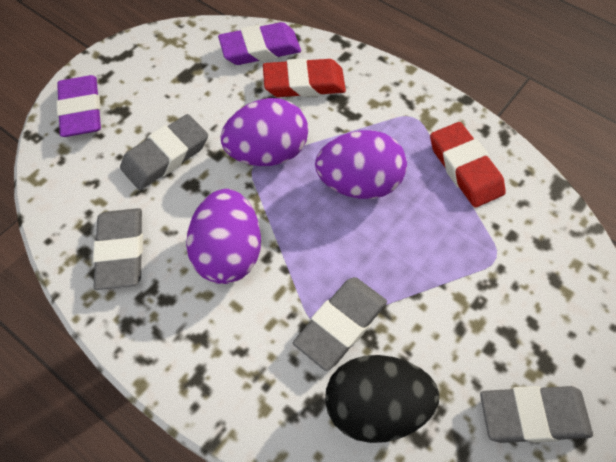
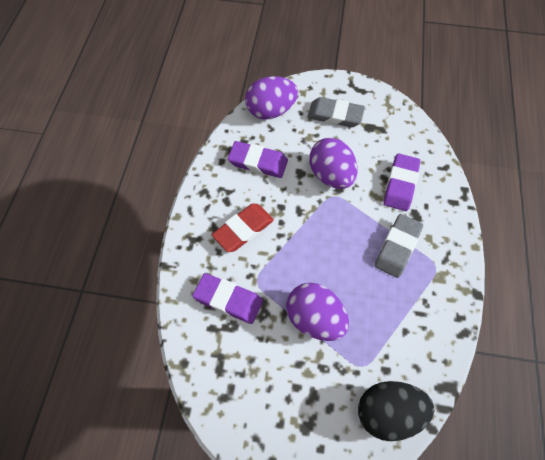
grey eraser: 4 -> 2
purple eraser: 2 -> 3
red eraser: 2 -> 1

